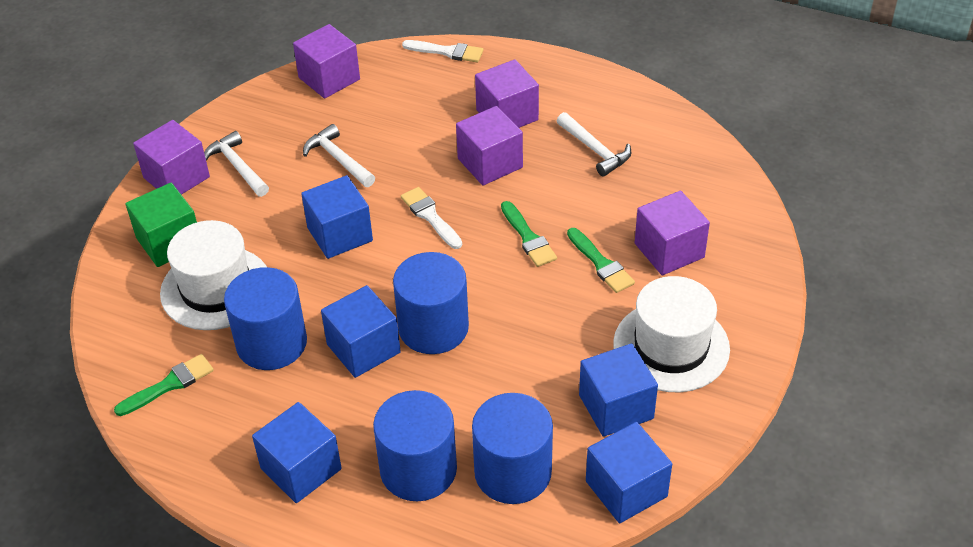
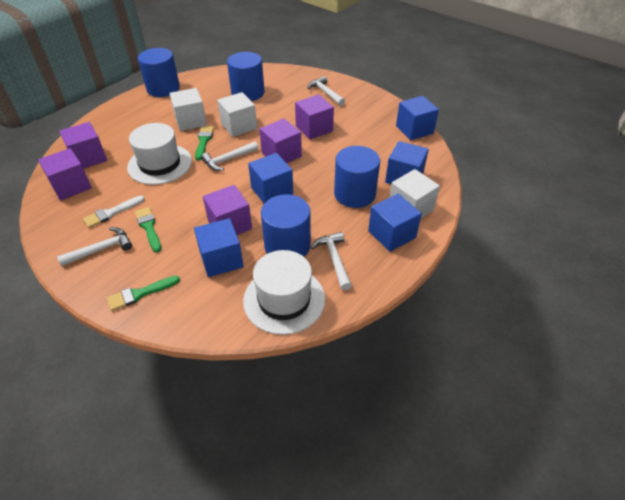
green cube: 1 -> 0
white brush: 2 -> 1
white cube: 0 -> 3
white hammer: 3 -> 4

